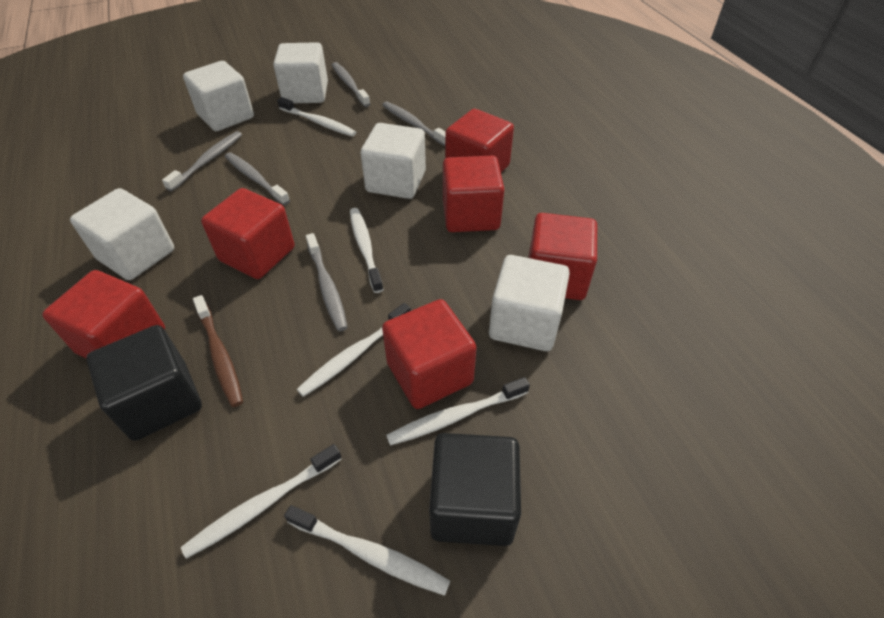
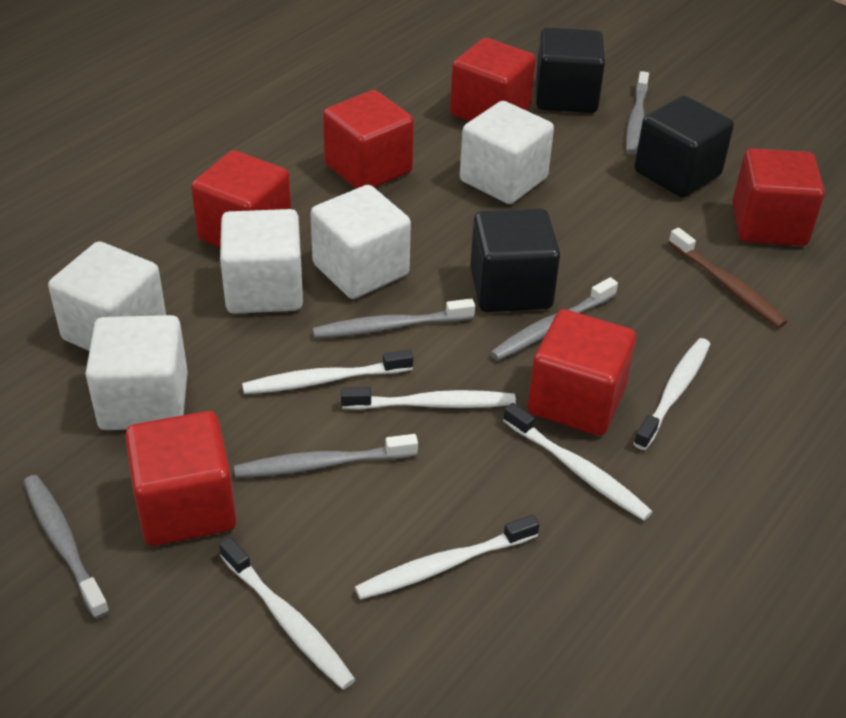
black cube: 2 -> 3

